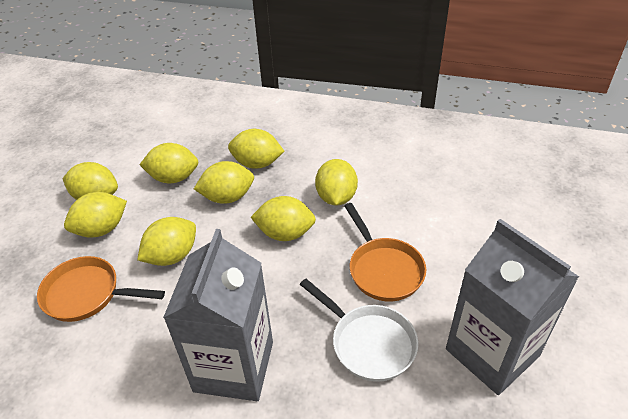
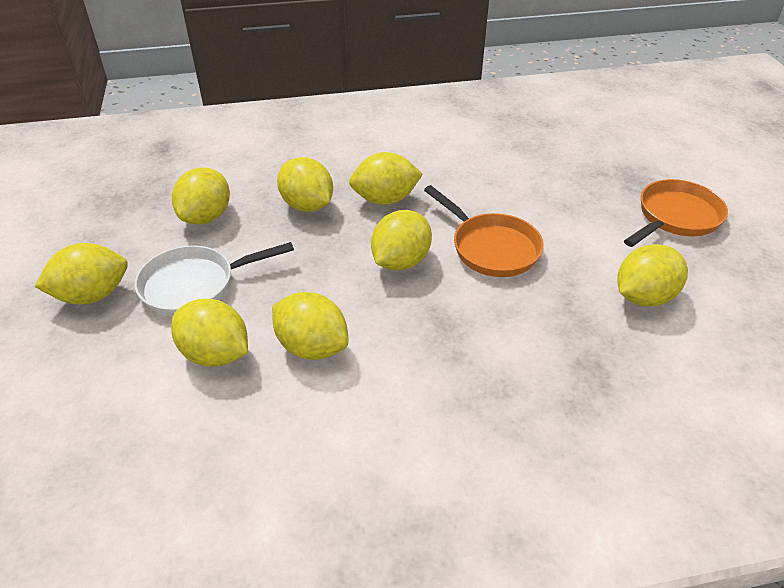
grey carton: 2 -> 0

